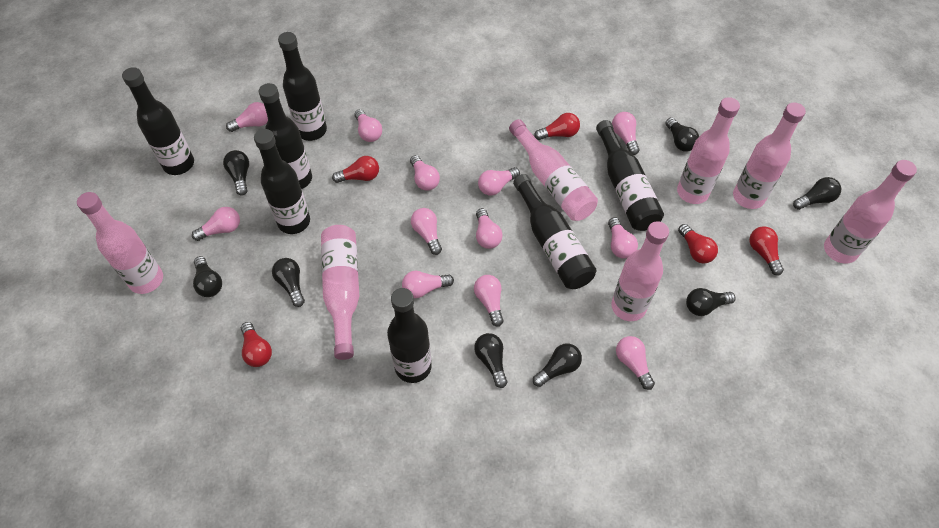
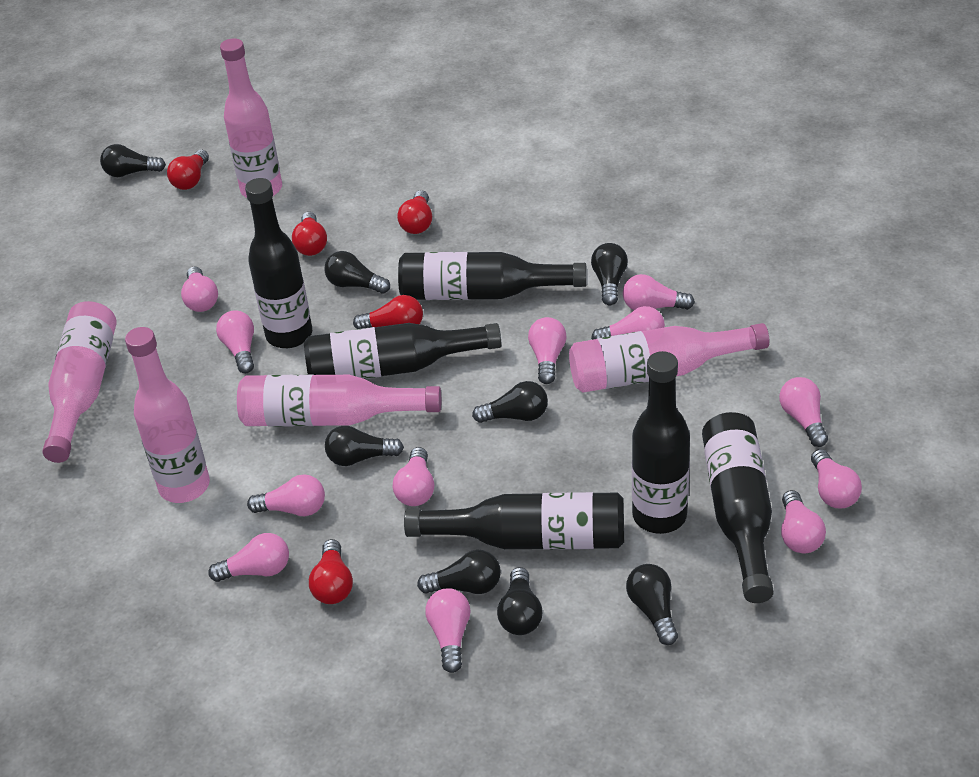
black bottle: 7 -> 6
pink bottle: 7 -> 5

